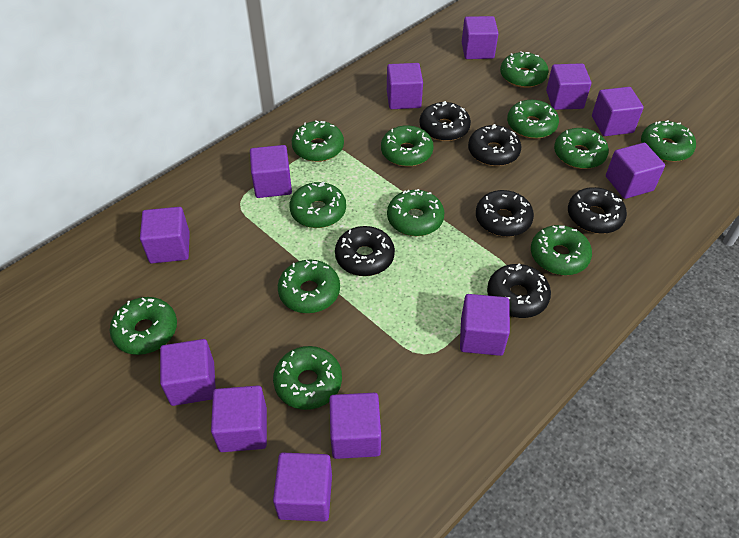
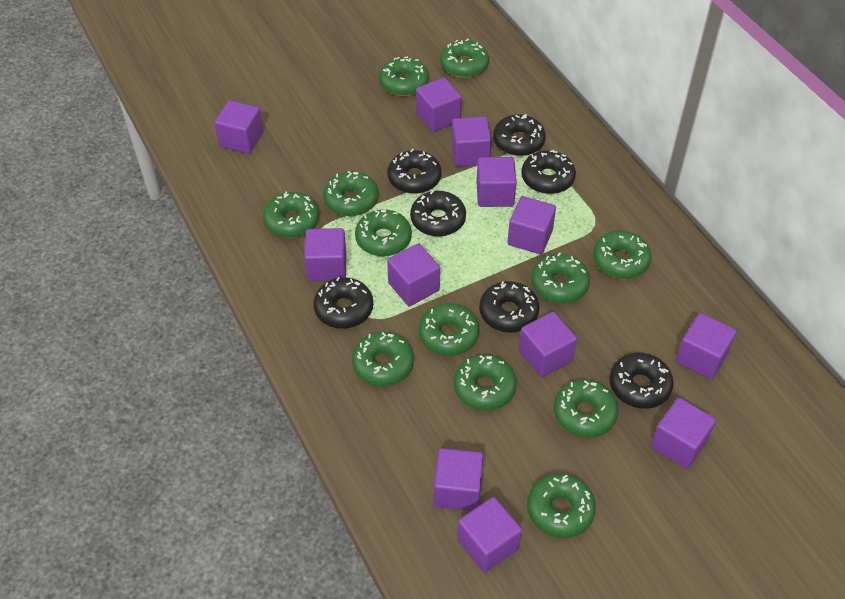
black donut: 6 -> 7

